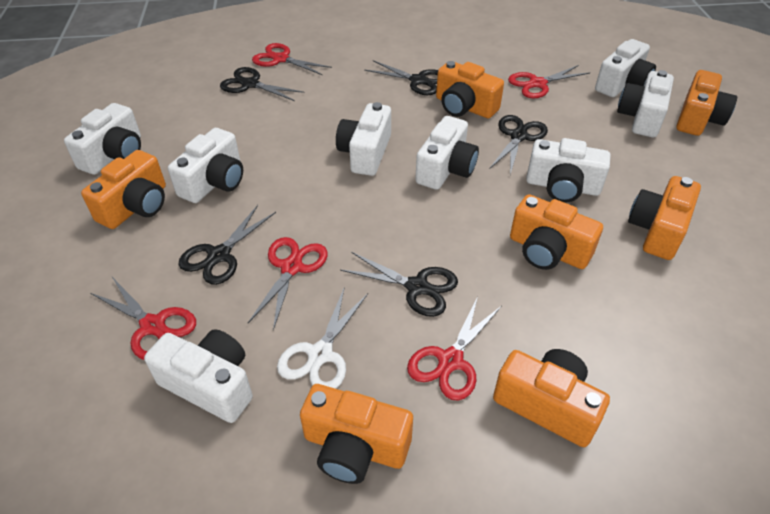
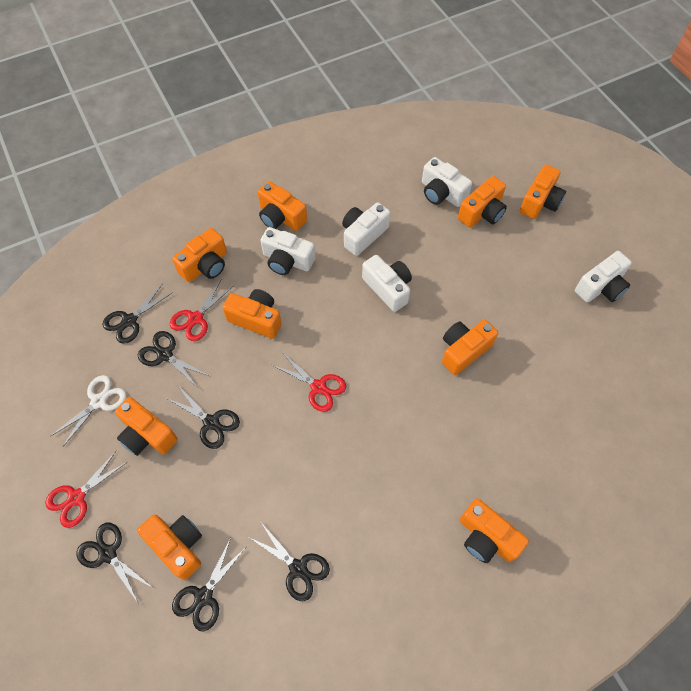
black scissors: 5 -> 6
orange camera: 7 -> 9
red scissors: 5 -> 3
white camera: 8 -> 5

